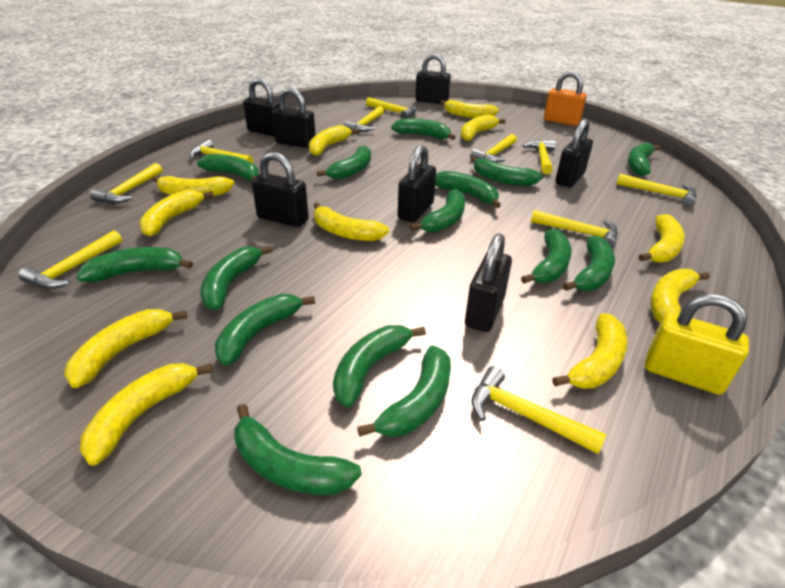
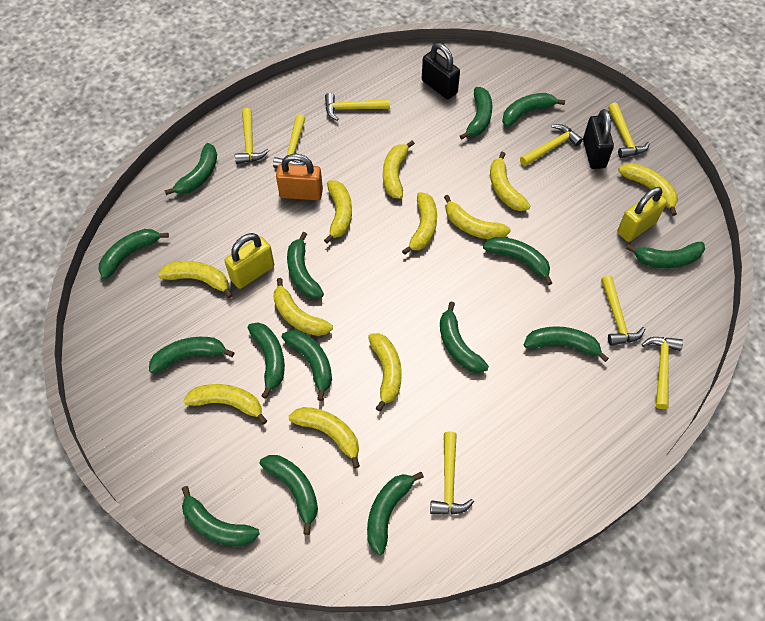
black padlock: 7 -> 2
yellow hammer: 10 -> 8
yellow padlock: 1 -> 2

